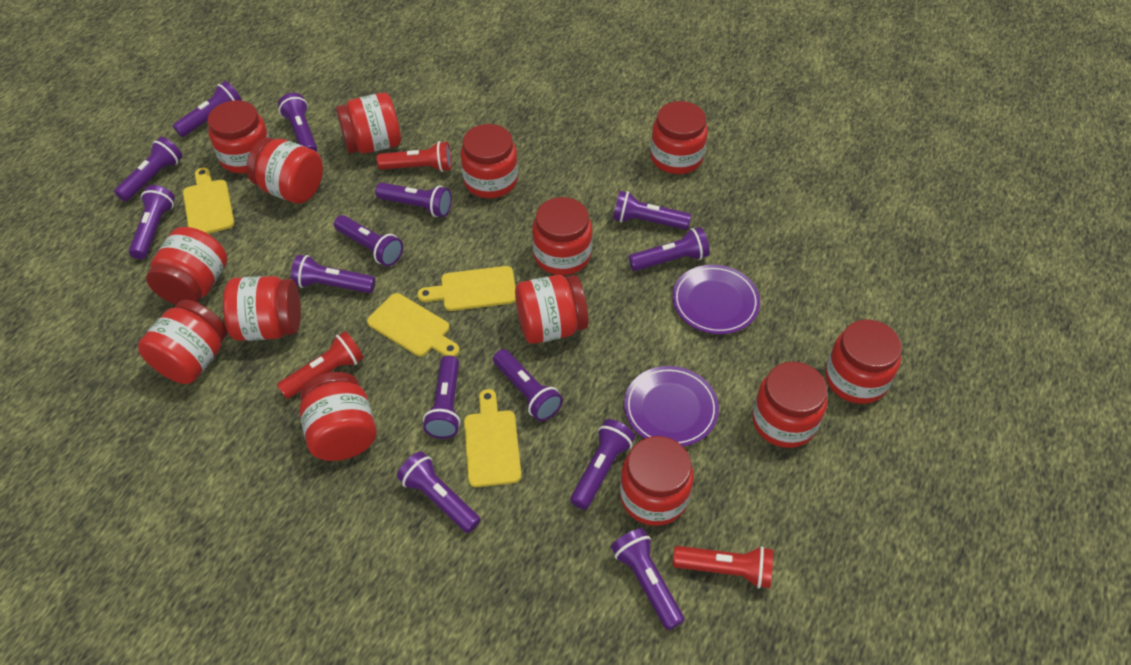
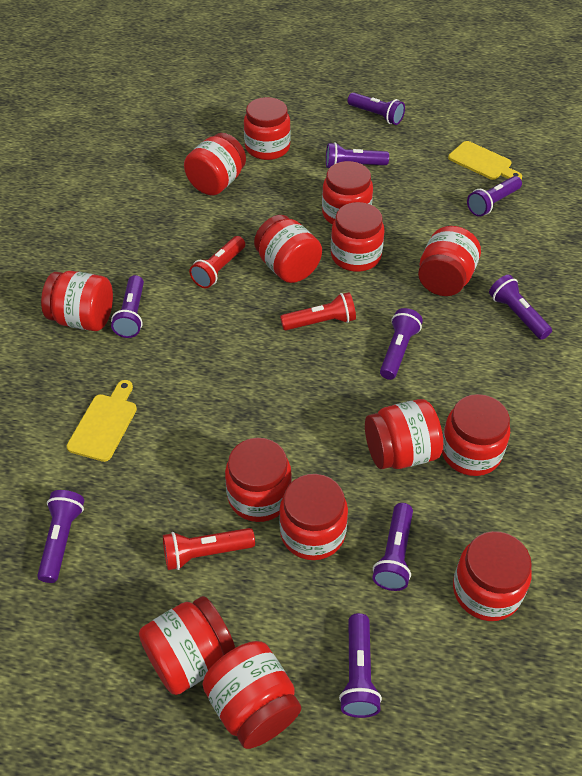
purple flashlight: 14 -> 9
purple plate: 2 -> 0
yellow cutting board: 4 -> 2

